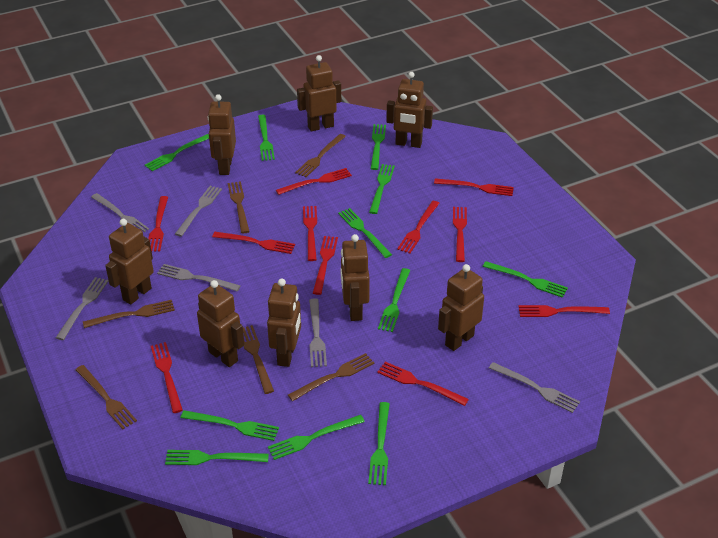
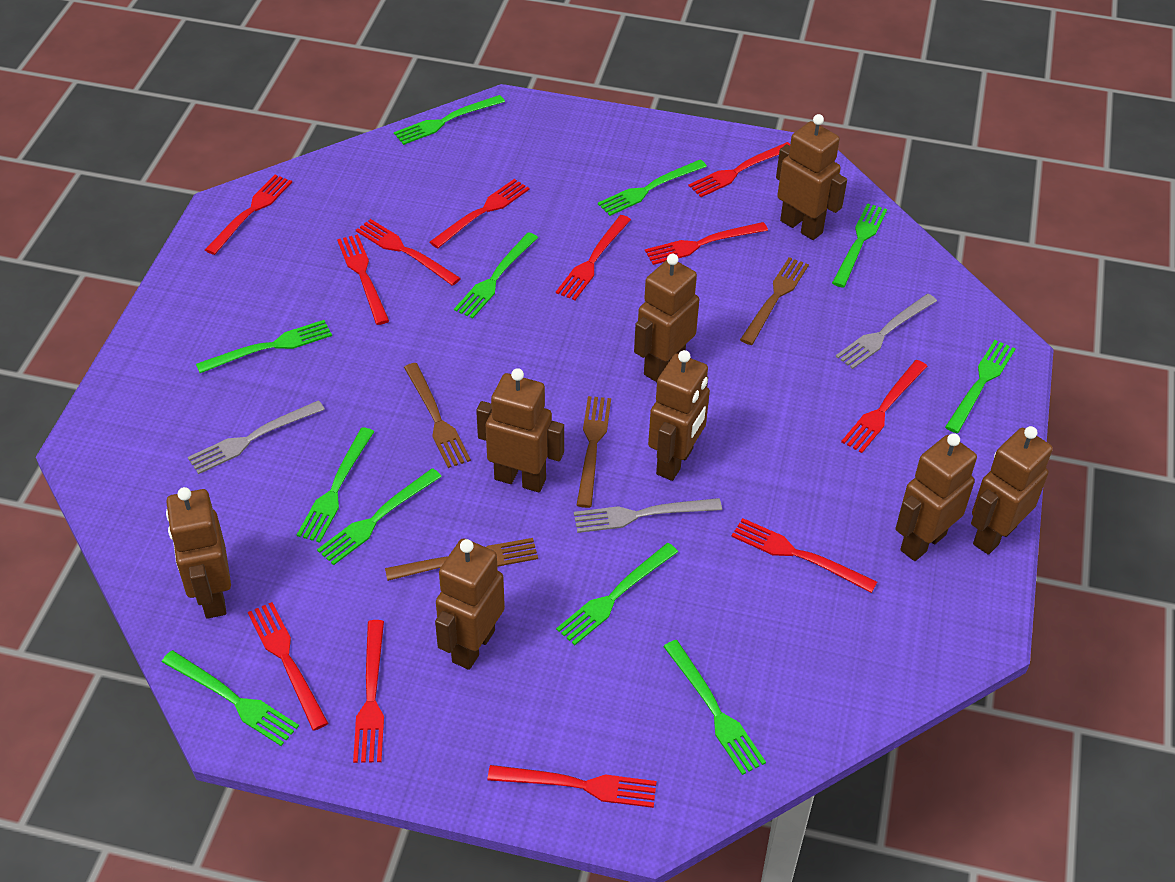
brown fork: 6 -> 4
grey fork: 6 -> 3
red fork: 11 -> 12

